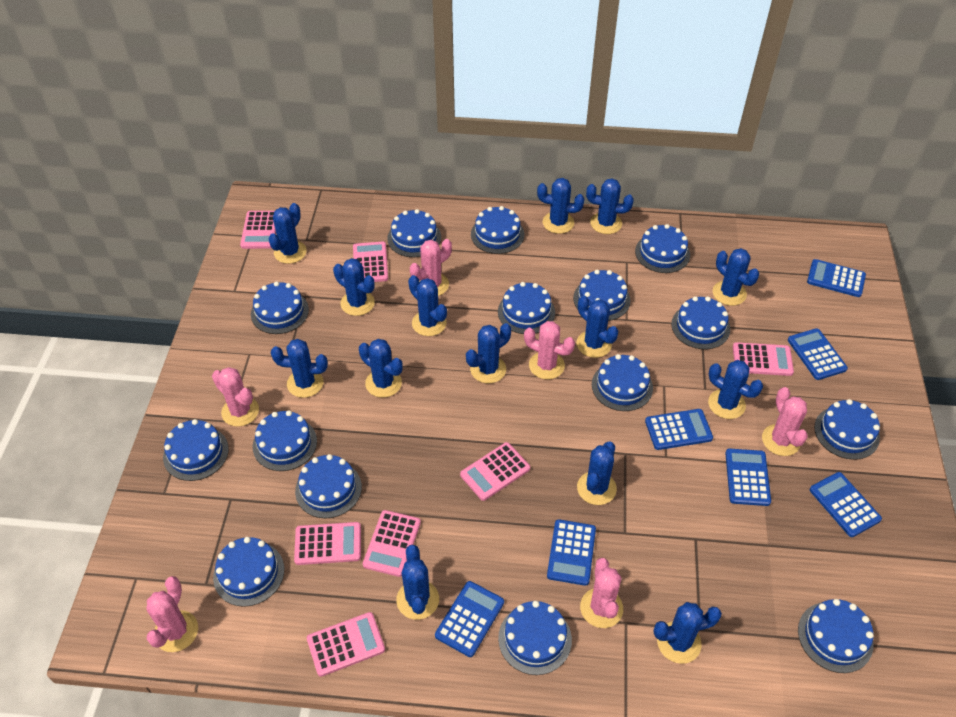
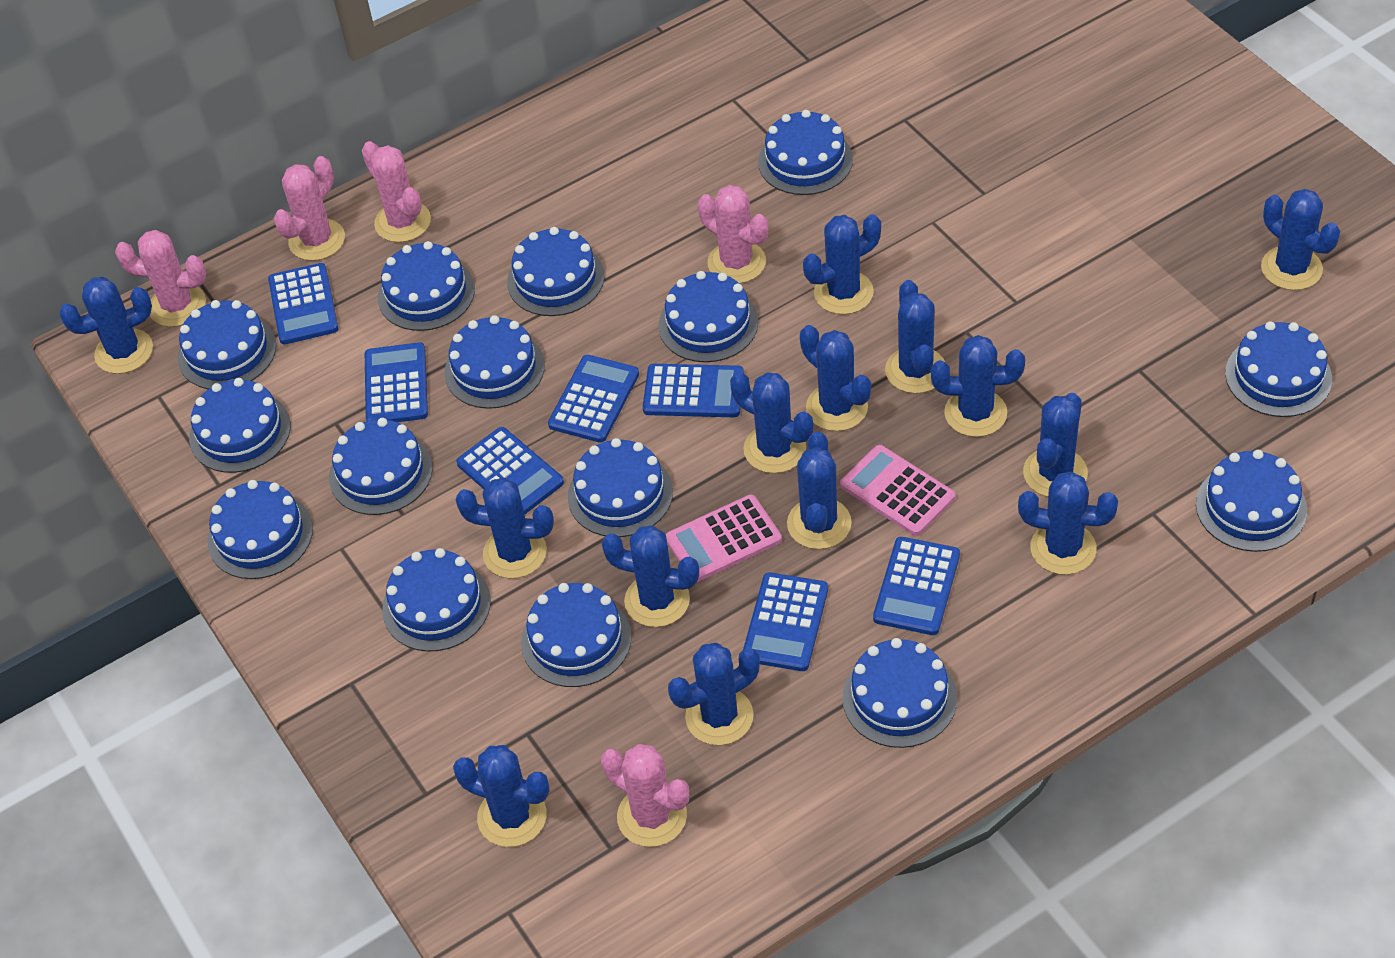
pink cactus: 6 -> 5
pink calculator: 7 -> 2

